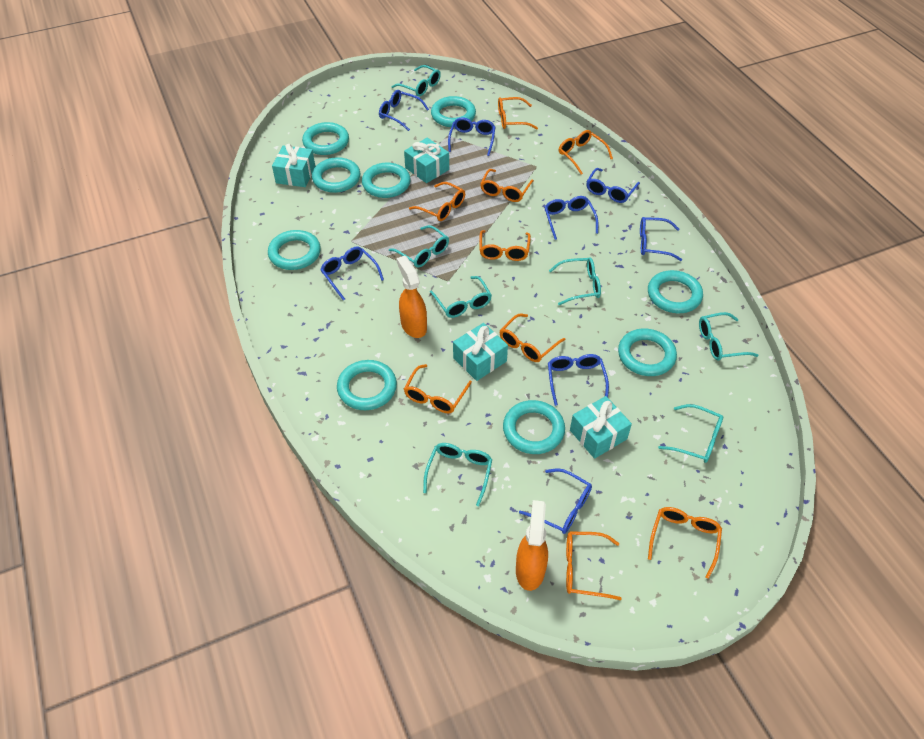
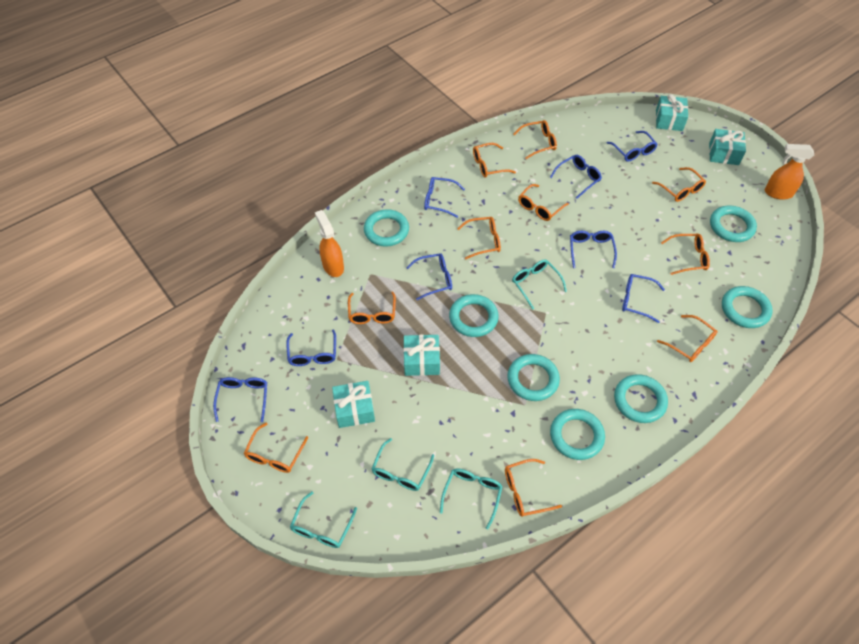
orange glasses: 9 -> 10
turquoise glasses: 7 -> 4
turquoise ring: 9 -> 7

